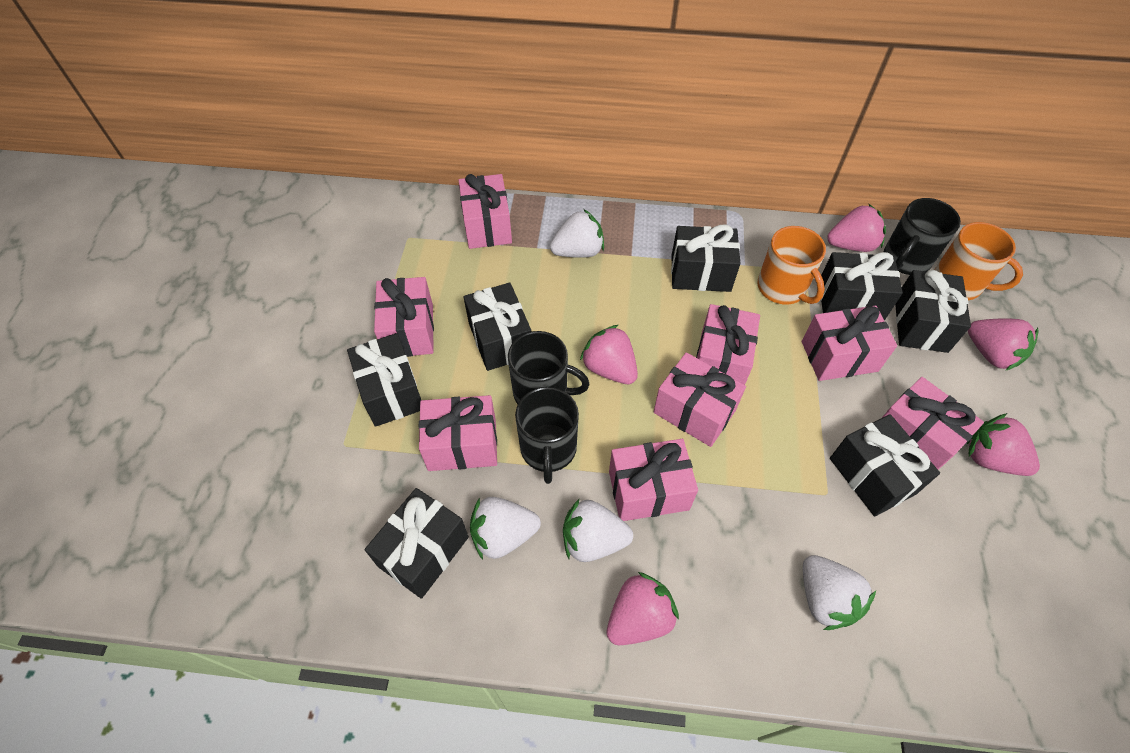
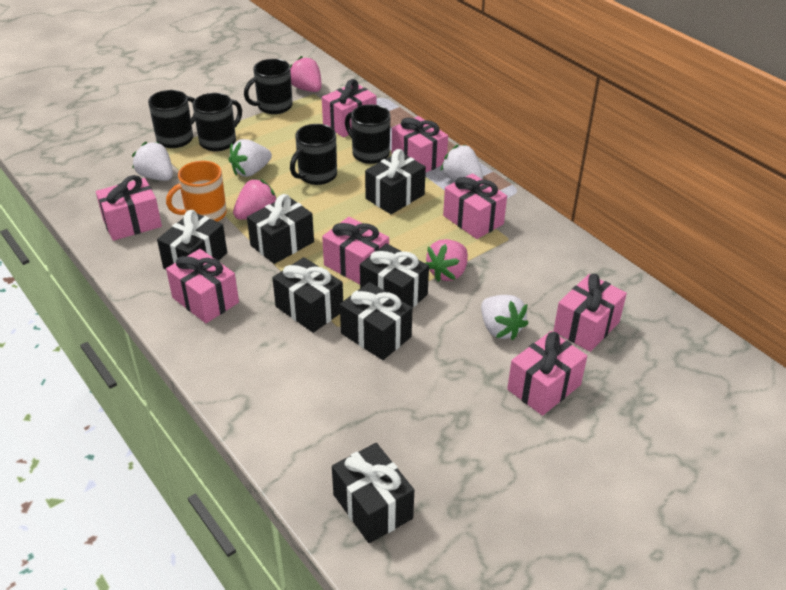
black mug: 3 -> 5
orange mug: 2 -> 1
pink strawberry: 5 -> 3

